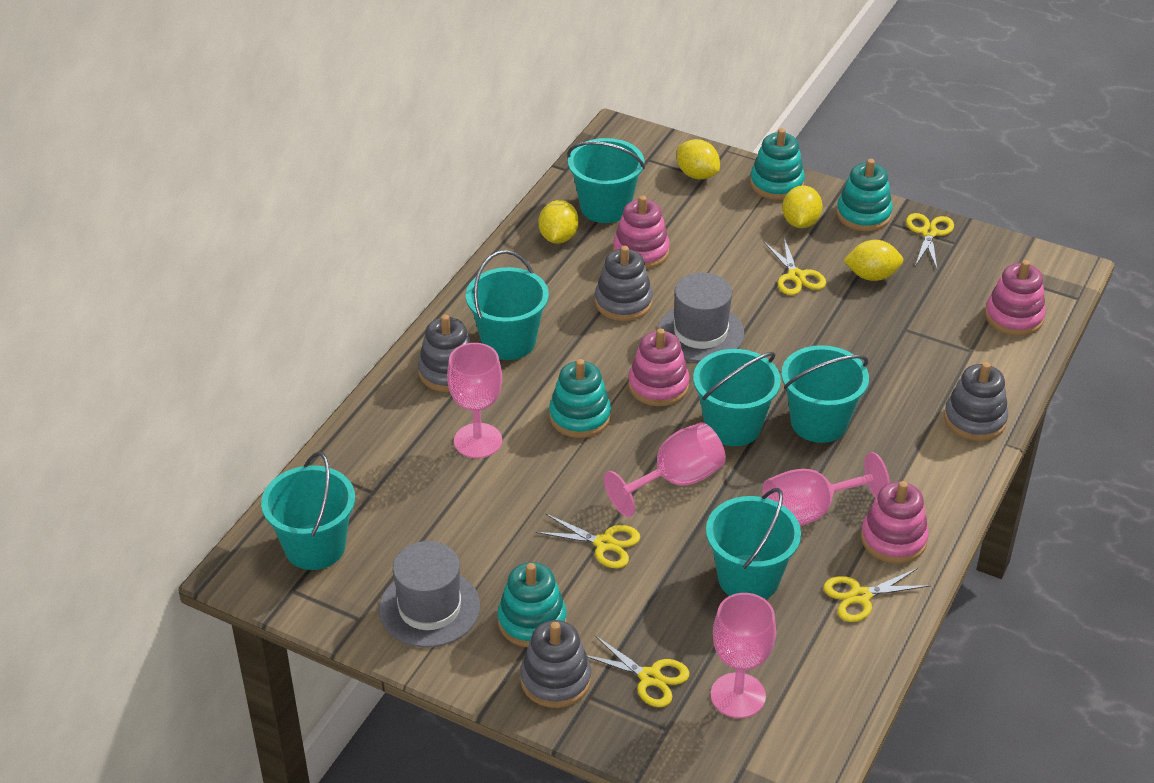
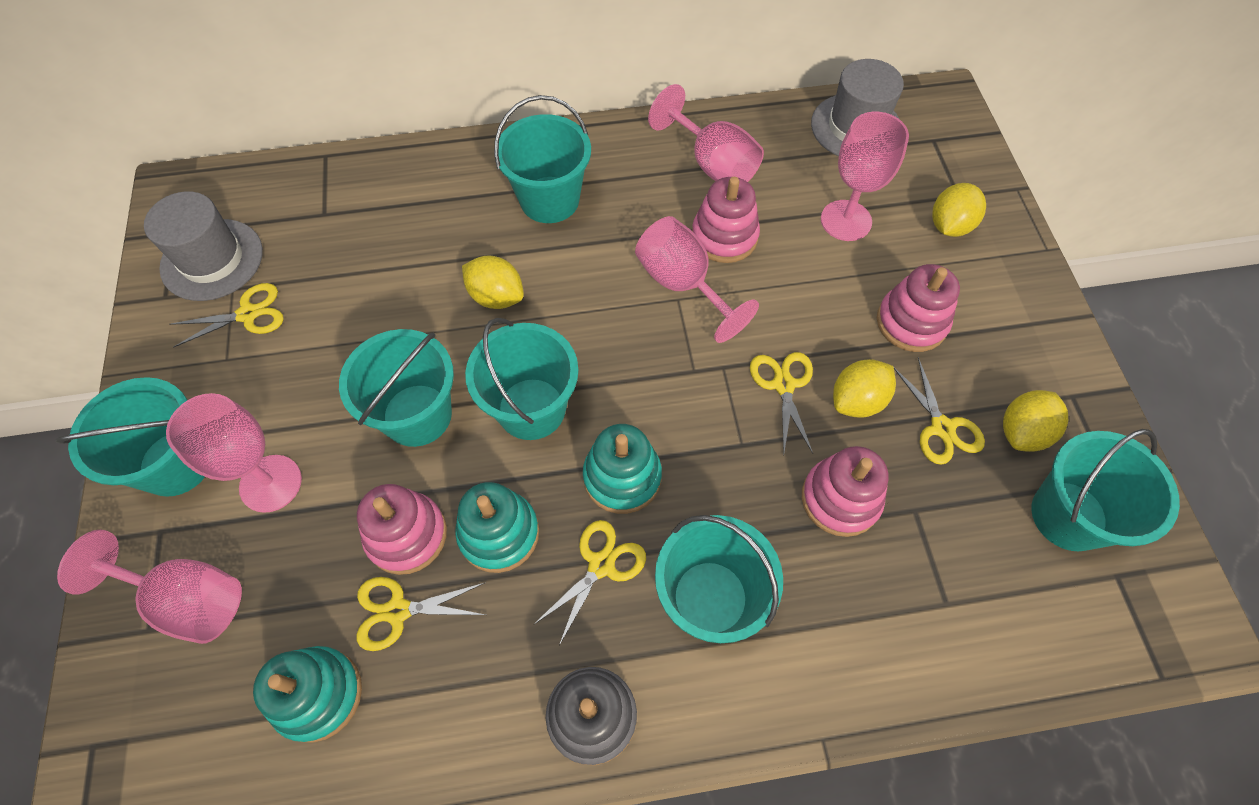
grey stacking toy: 4 -> 1
pink goblet: 4 -> 5
turquoise stacking toy: 4 -> 3

